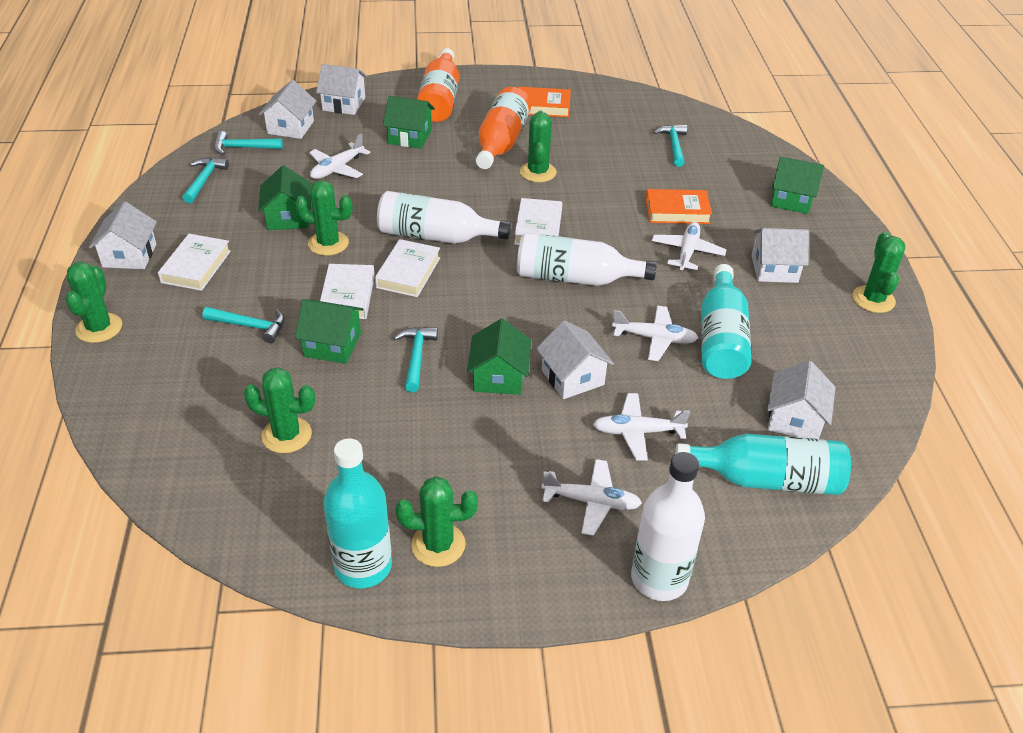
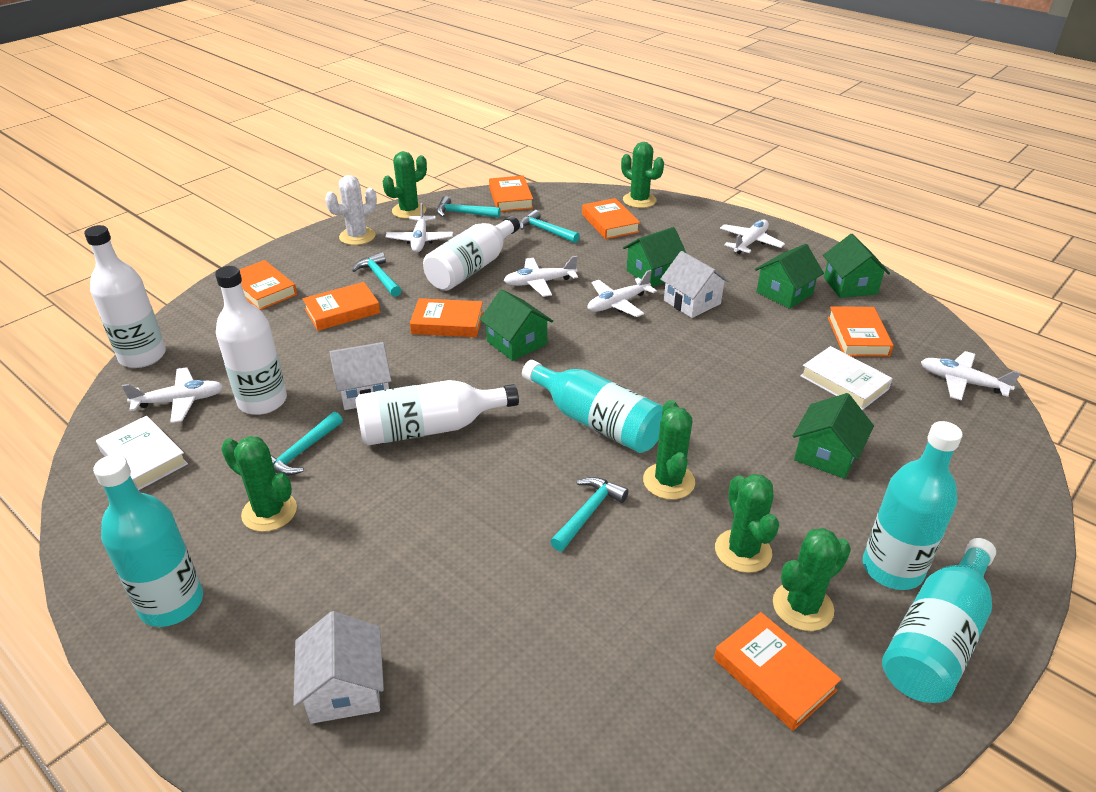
orange book: 2 -> 7
orange bottle: 2 -> 0
turquoise bottle: 3 -> 4
white book: 4 -> 2
white bottle: 3 -> 4
white cactus: 0 -> 1
white house: 6 -> 3
white plane: 5 -> 6

